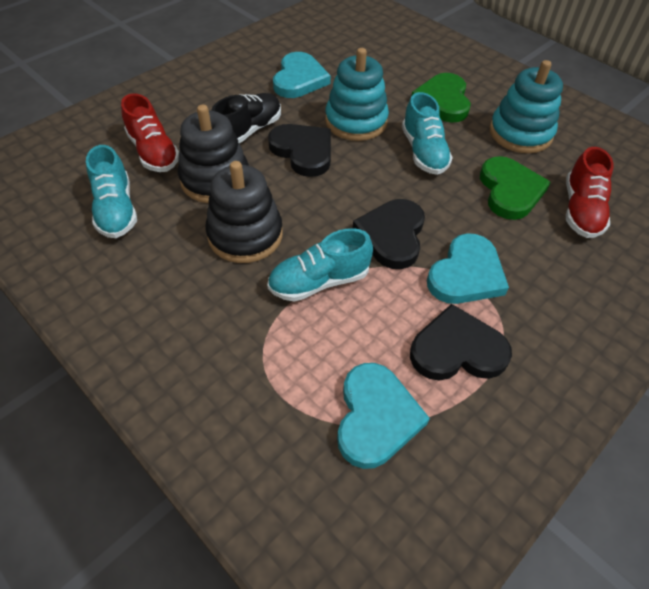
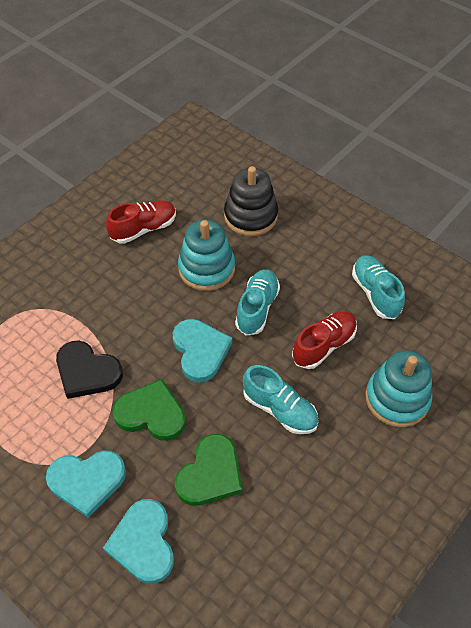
black heart: 3 -> 1
black shoe: 1 -> 0
black stacking toy: 2 -> 1

